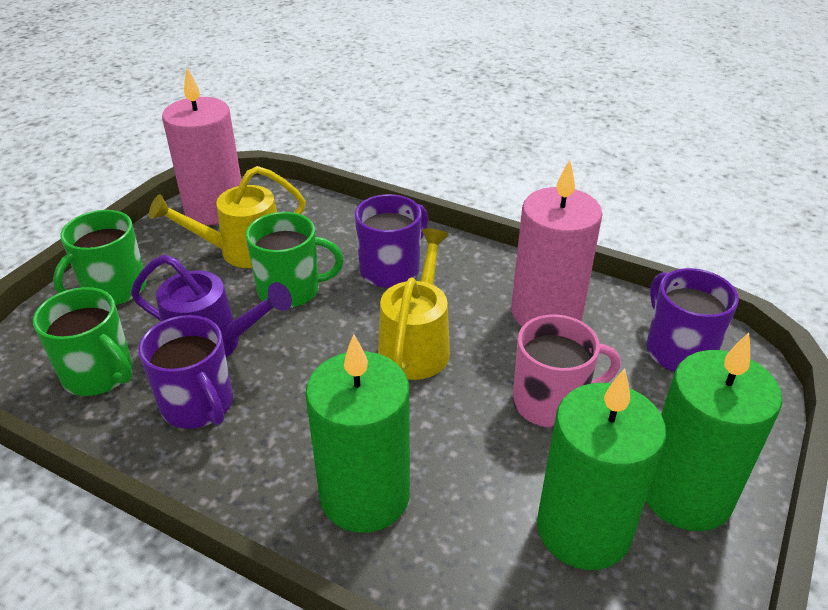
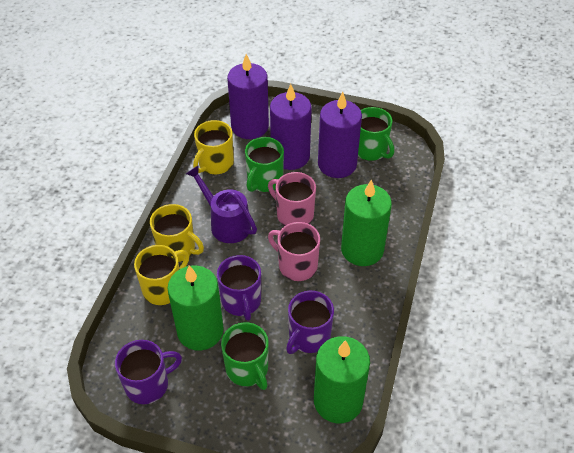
pink candle: 2 -> 0
pink mug: 1 -> 2
purple candle: 0 -> 3
yellow mug: 0 -> 3
yellow watering can: 2 -> 0

